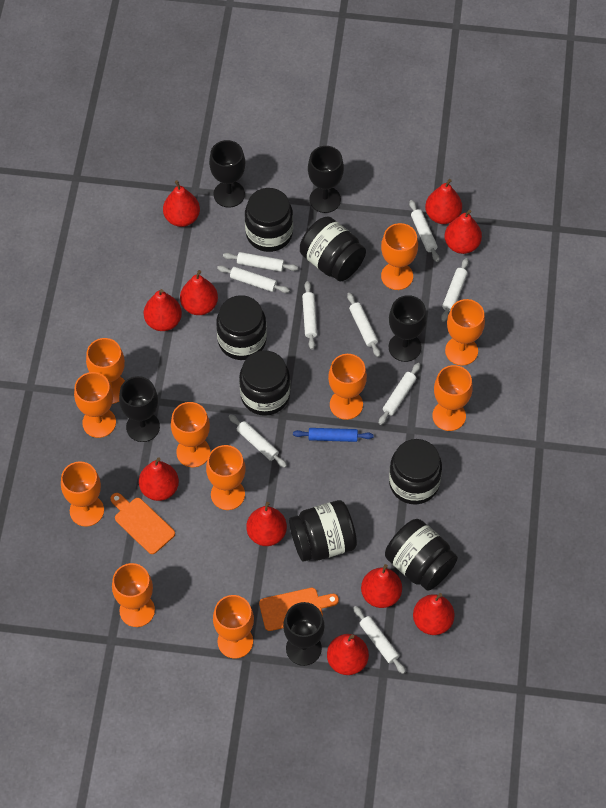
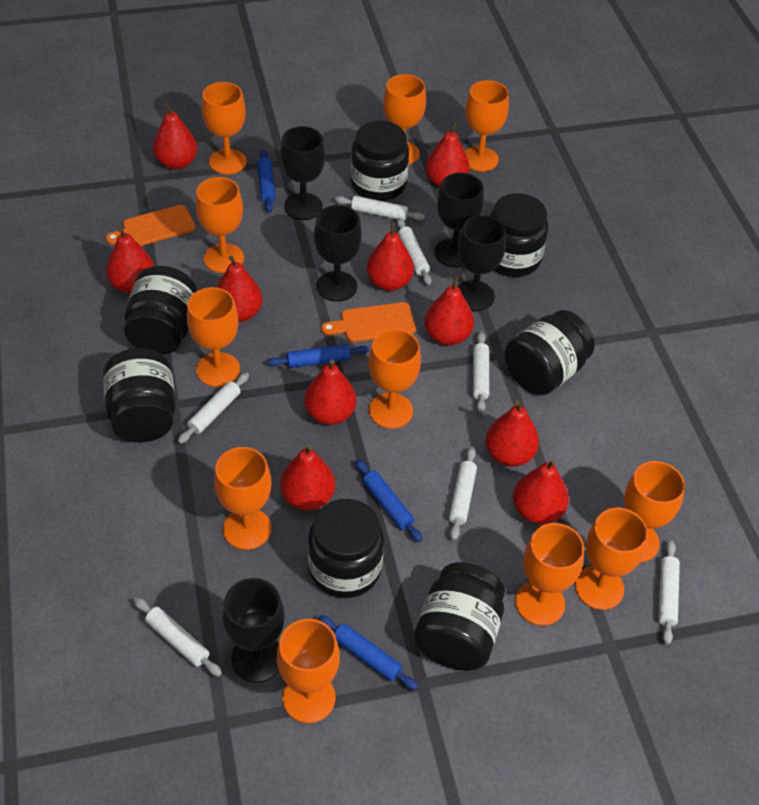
blue rolling pin: 1 -> 4
white rolling pin: 9 -> 7

